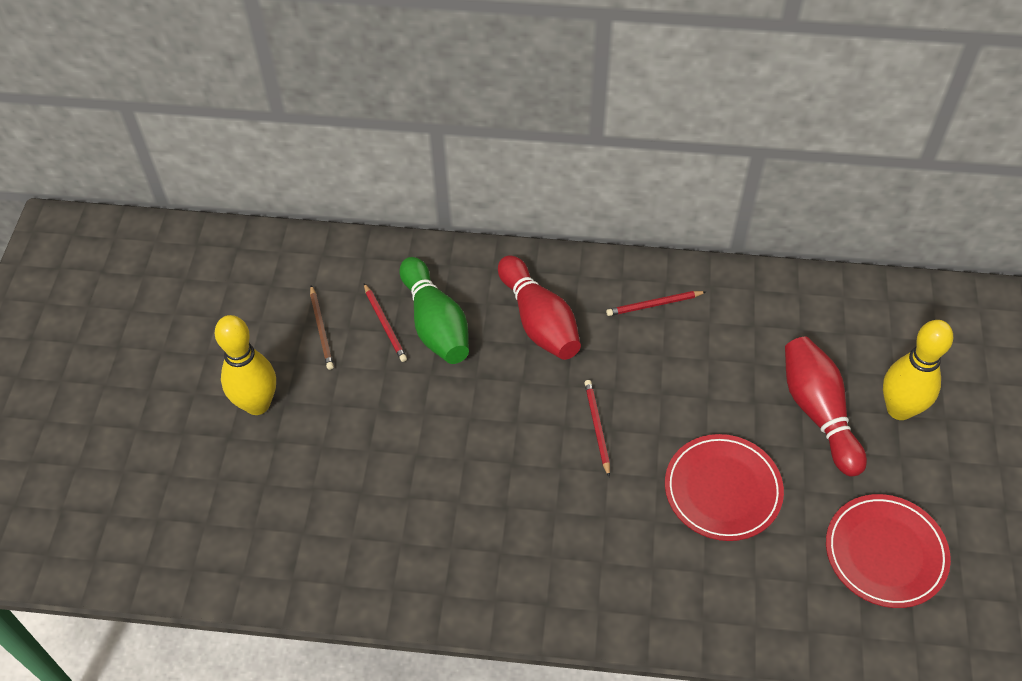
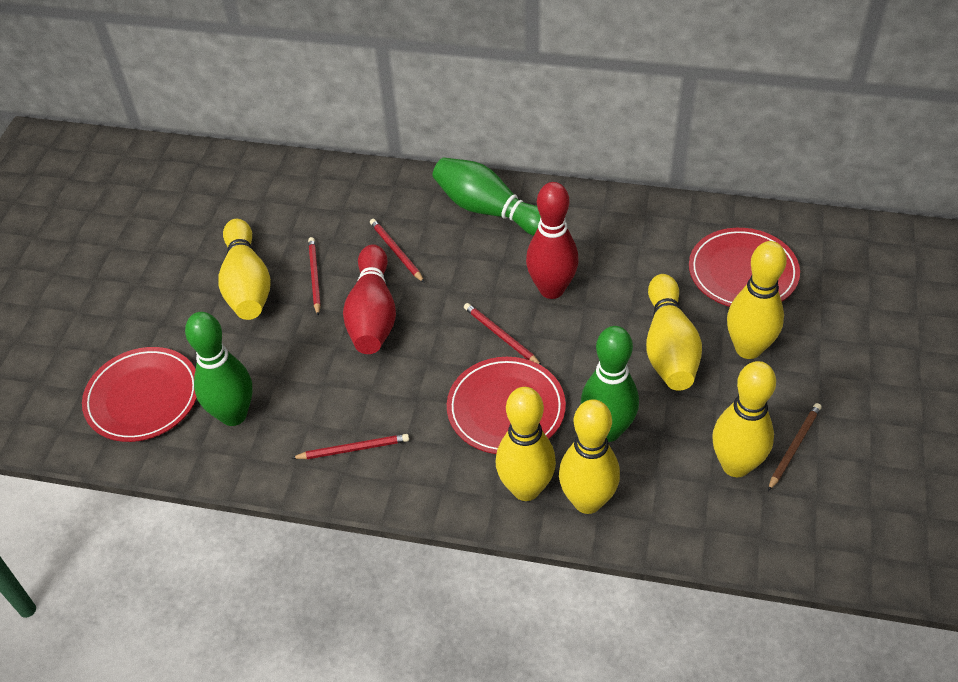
green bowling pin: 1 -> 3
red pencil: 3 -> 4
red plate: 2 -> 3
yellow bowling pin: 2 -> 6

